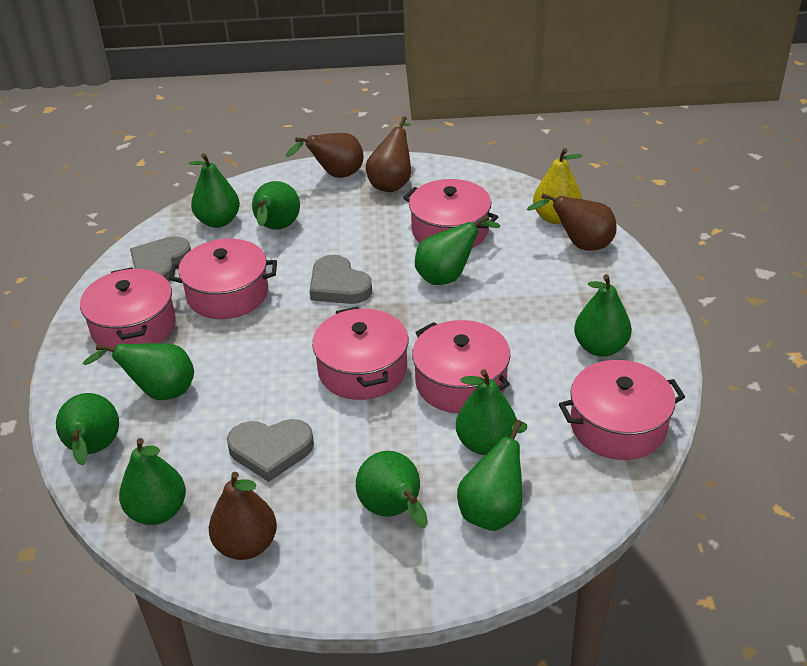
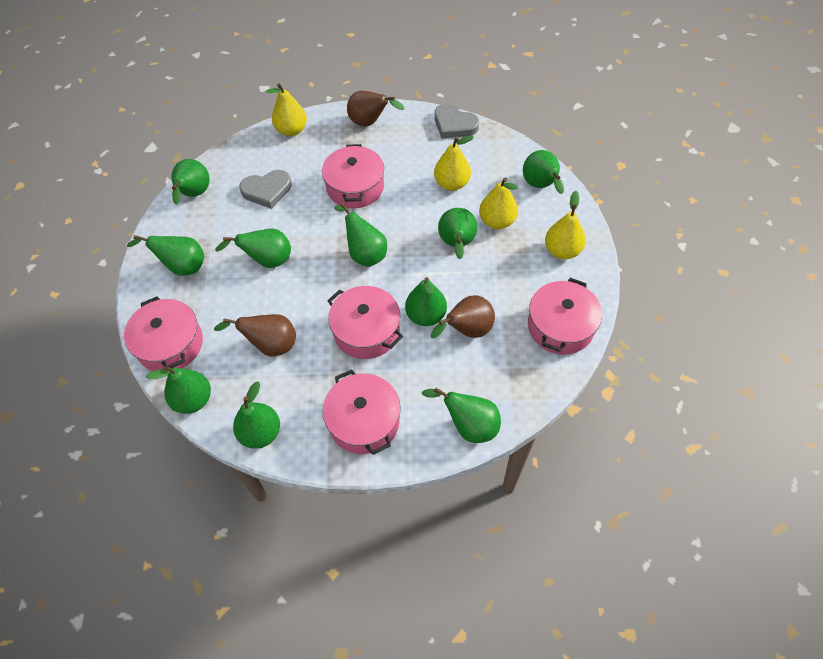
brown pear: 4 -> 3
grey heart: 3 -> 2
pink pot: 6 -> 5
yellow pear: 1 -> 4

